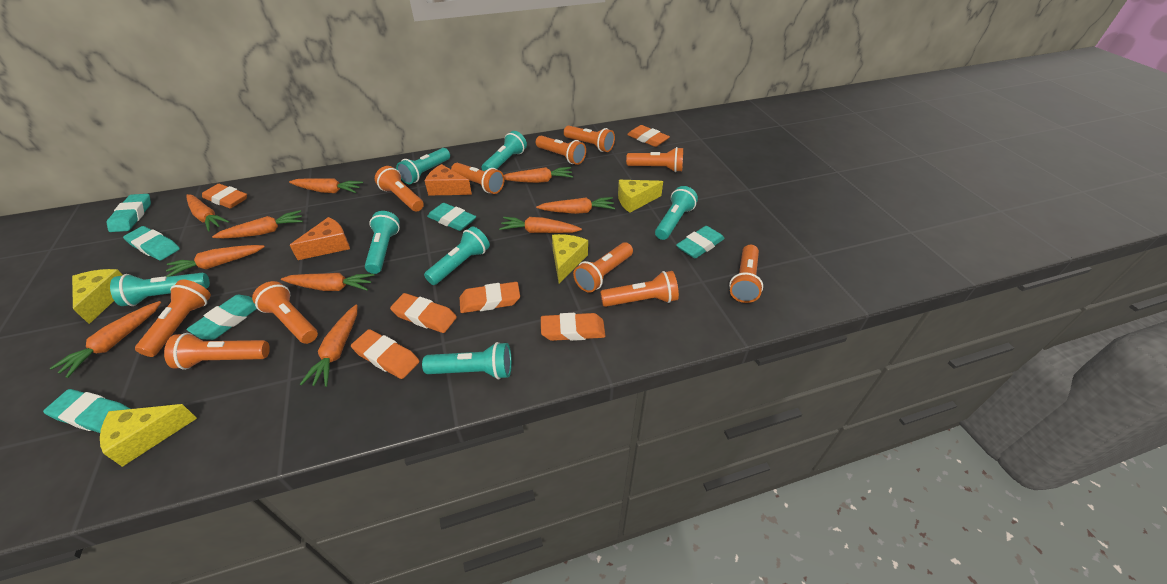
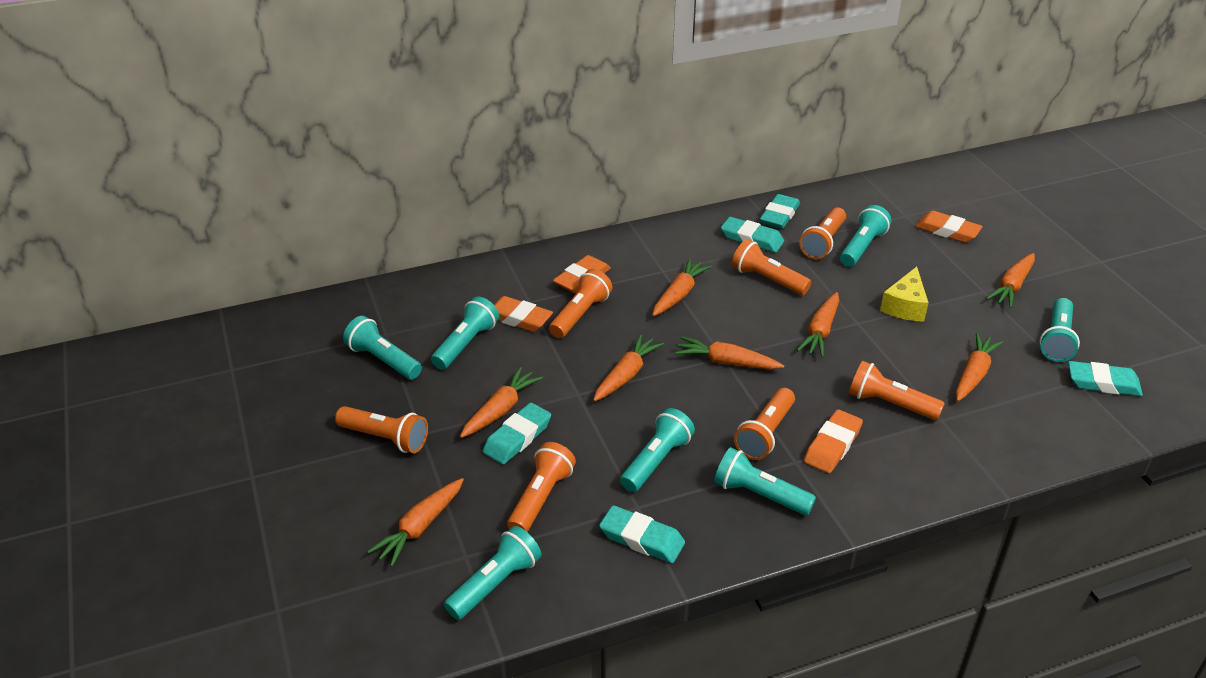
orange carrot: 10 -> 8
orange cheese: 2 -> 0
orange eraser: 6 -> 4
orange flashlight: 11 -> 7
turquoise eraser: 6 -> 5
yellow cheese: 4 -> 1

